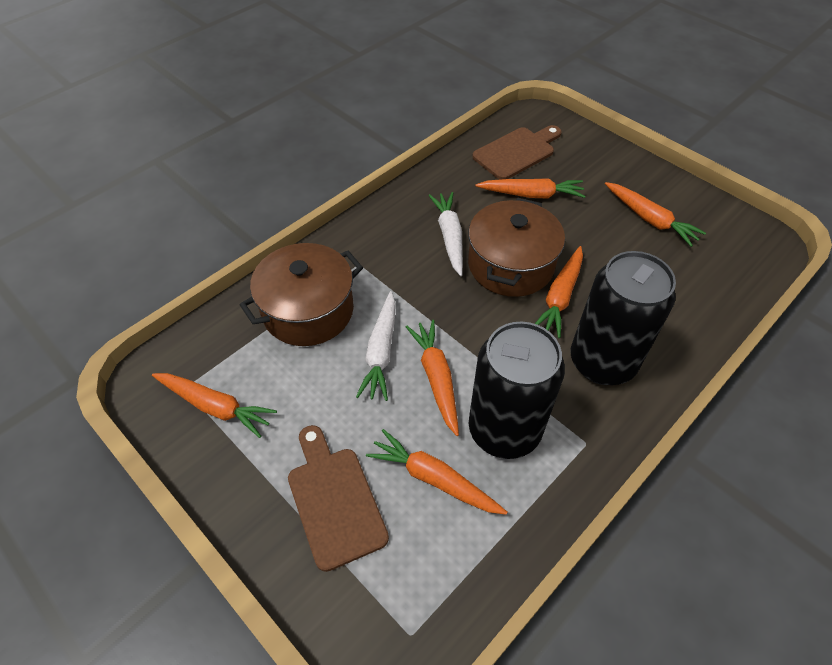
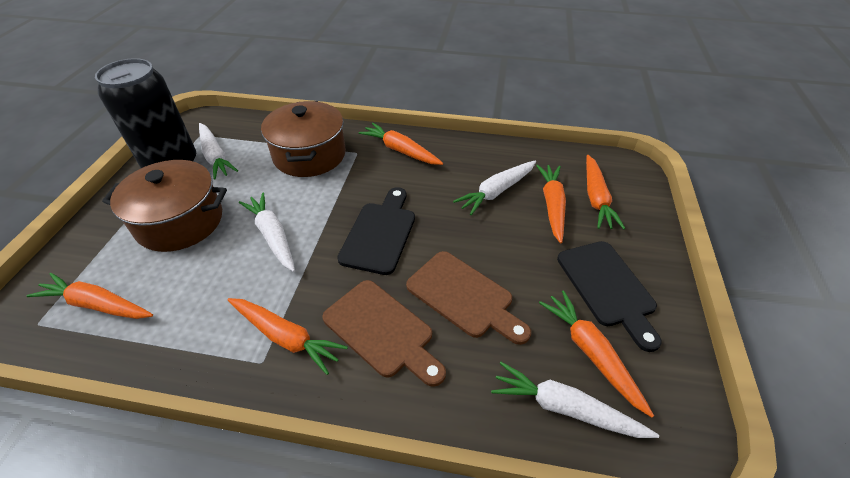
black can: 2 -> 1
black cutting board: 0 -> 2
white carrot: 2 -> 4

